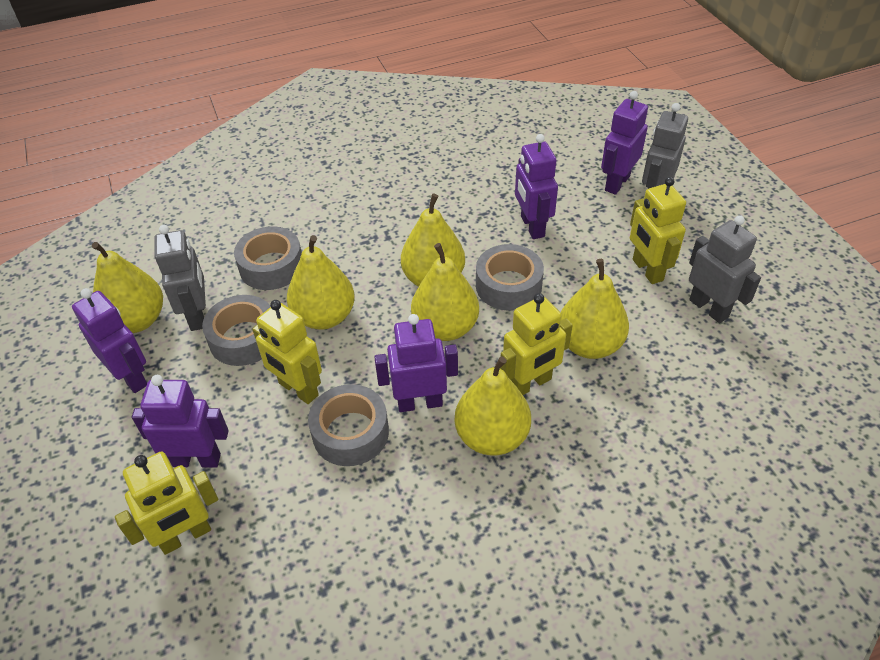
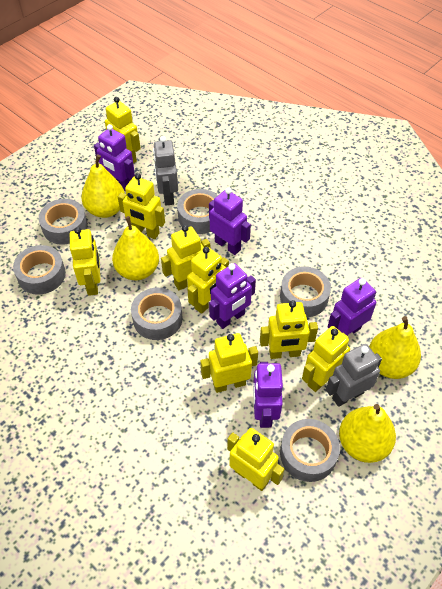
grey robot: 3 -> 2
grey tape: 4 -> 6
yellow pear: 6 -> 4
yellow robot: 4 -> 9

